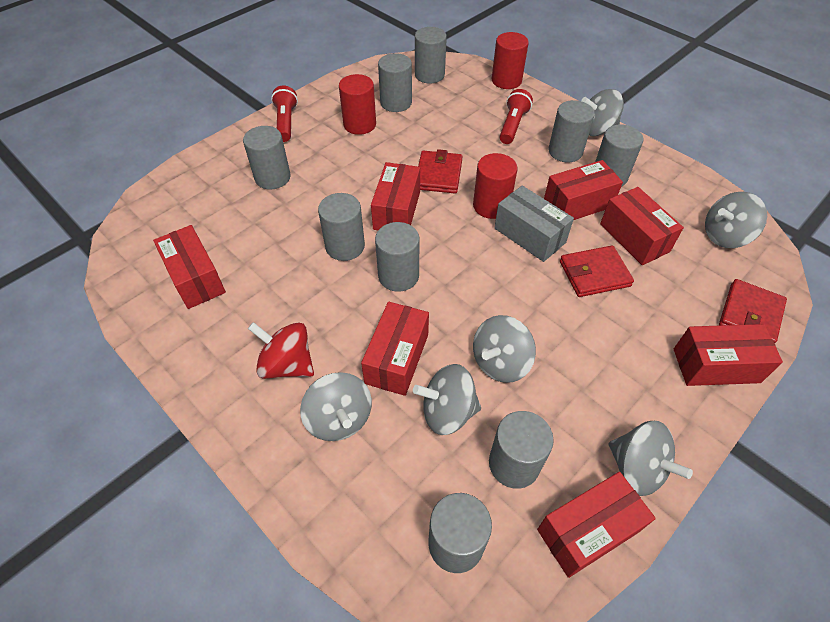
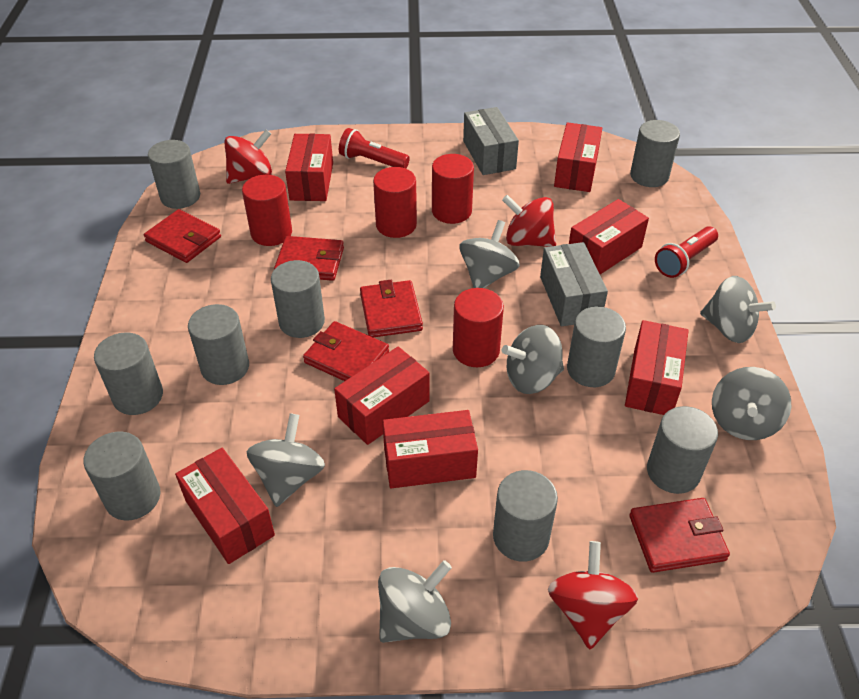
grey box: 1 -> 2
red cylinder: 3 -> 4
red spinning top: 1 -> 3
red wallet: 3 -> 5

